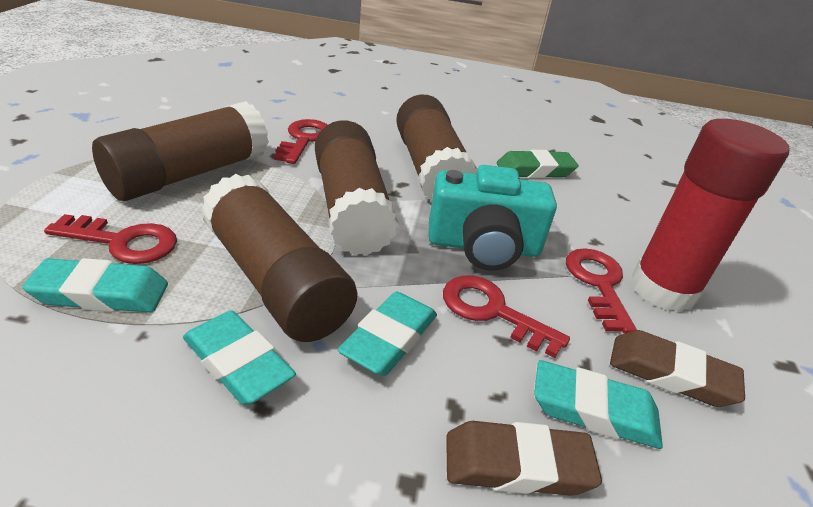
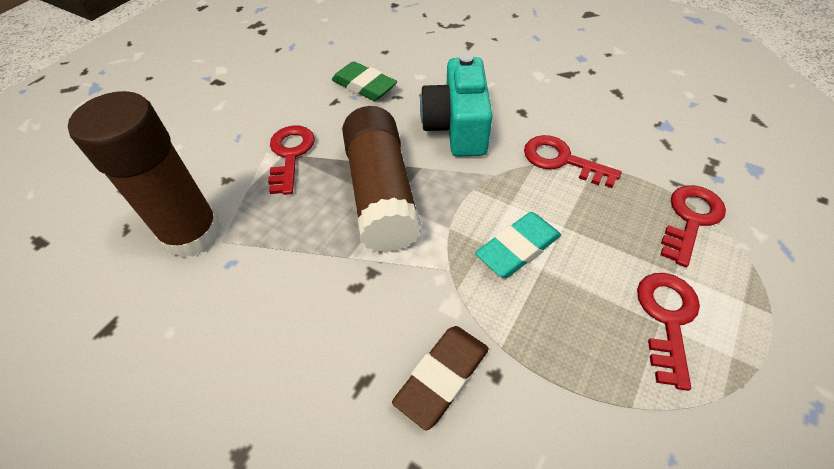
brown eraser: 2 -> 1
brown glue stick: 4 -> 2
red glue stick: 1 -> 0
turquoise eraser: 4 -> 1

